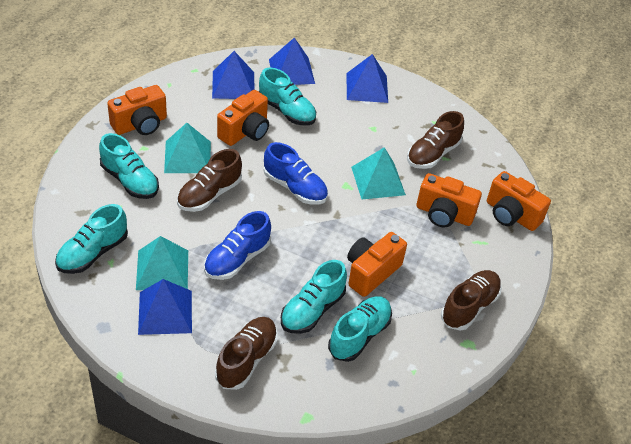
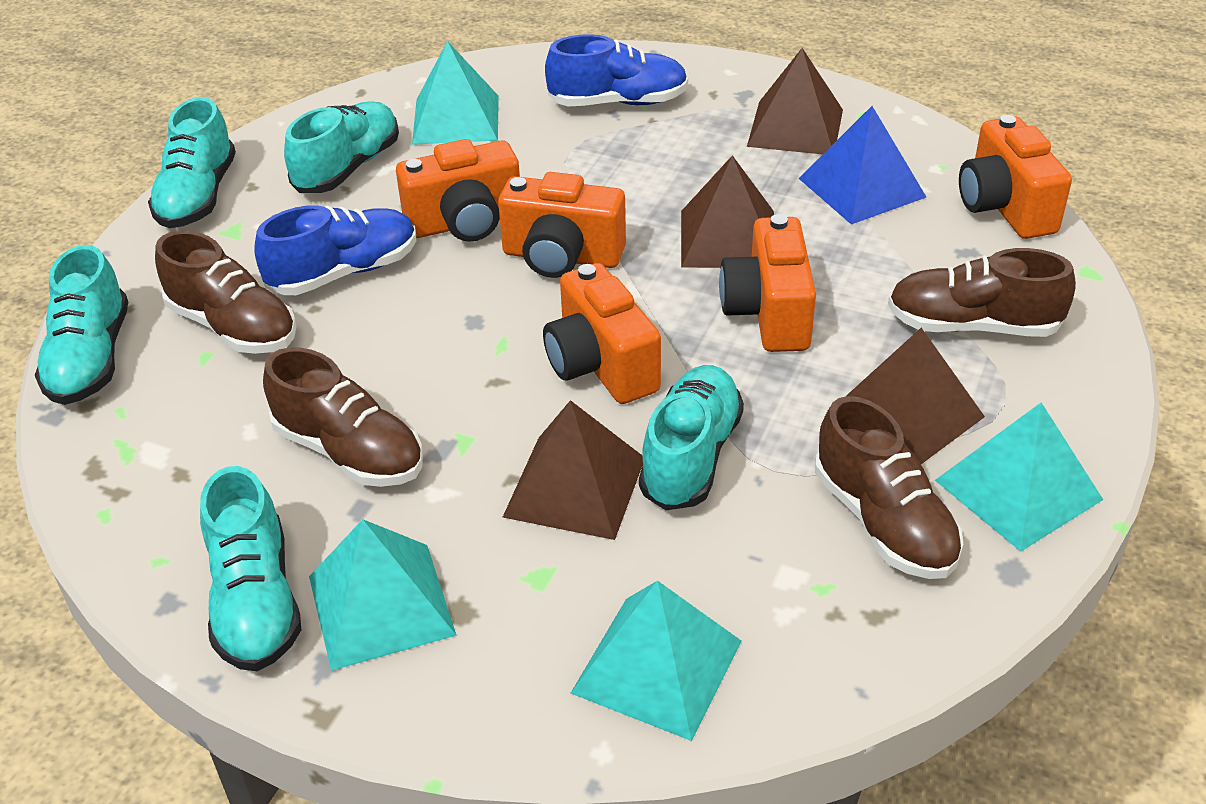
blue pyramid: 4 -> 1
brown pyramid: 0 -> 4
turquoise pyramid: 3 -> 4

